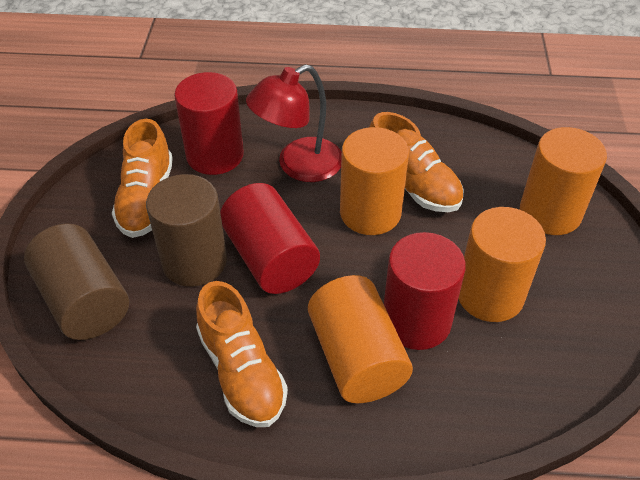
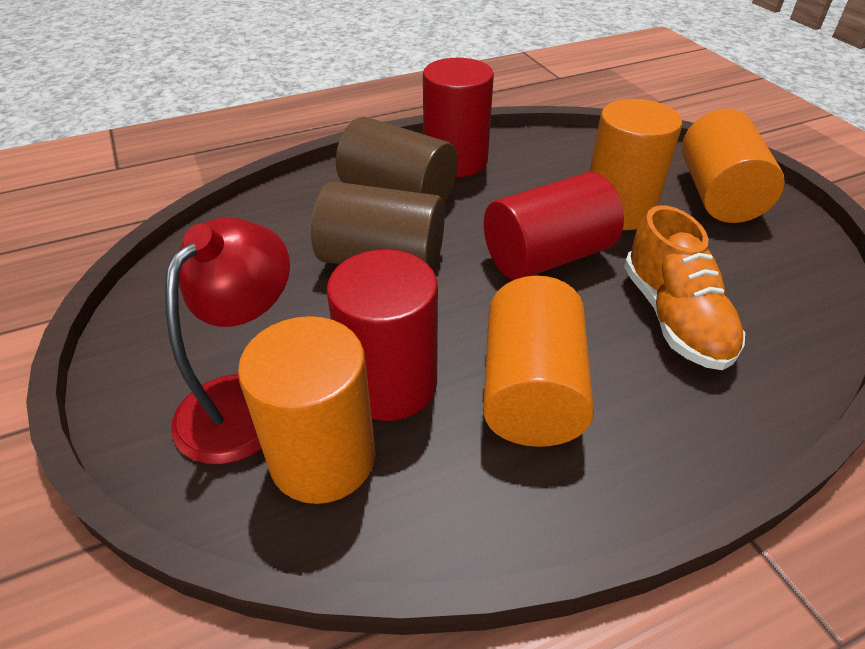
orange shoe: 3 -> 1

